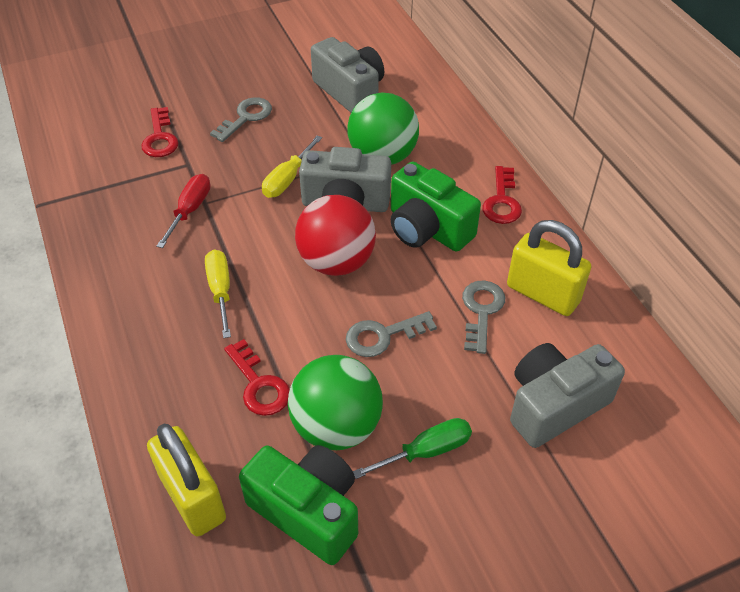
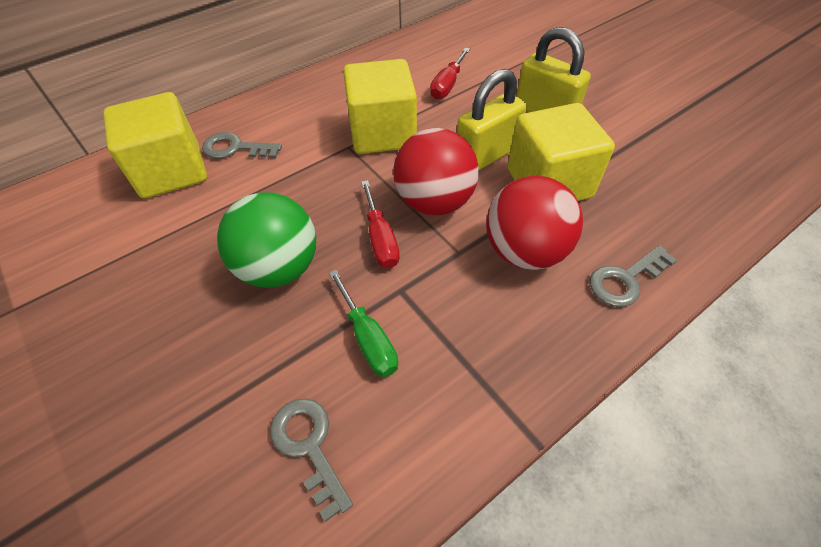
green ball: 2 -> 1
green camera: 2 -> 0
grey camera: 3 -> 0
red ball: 1 -> 2
red key: 3 -> 0
red screwdriver: 1 -> 2
yellow cube: 0 -> 3
yellow screwdriver: 2 -> 0

